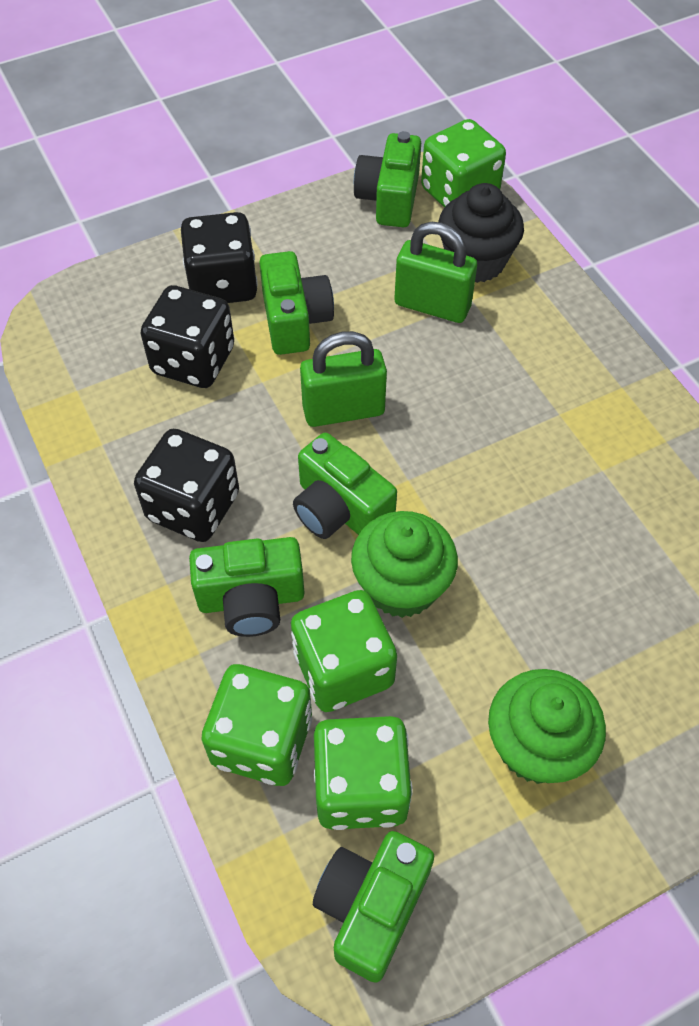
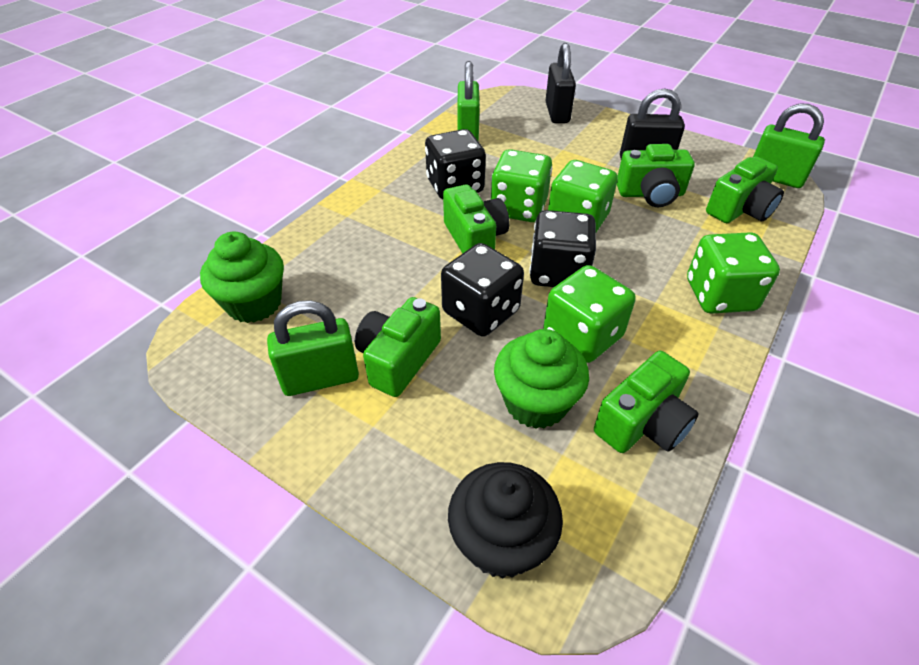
black padlock: 0 -> 2
green padlock: 2 -> 3

